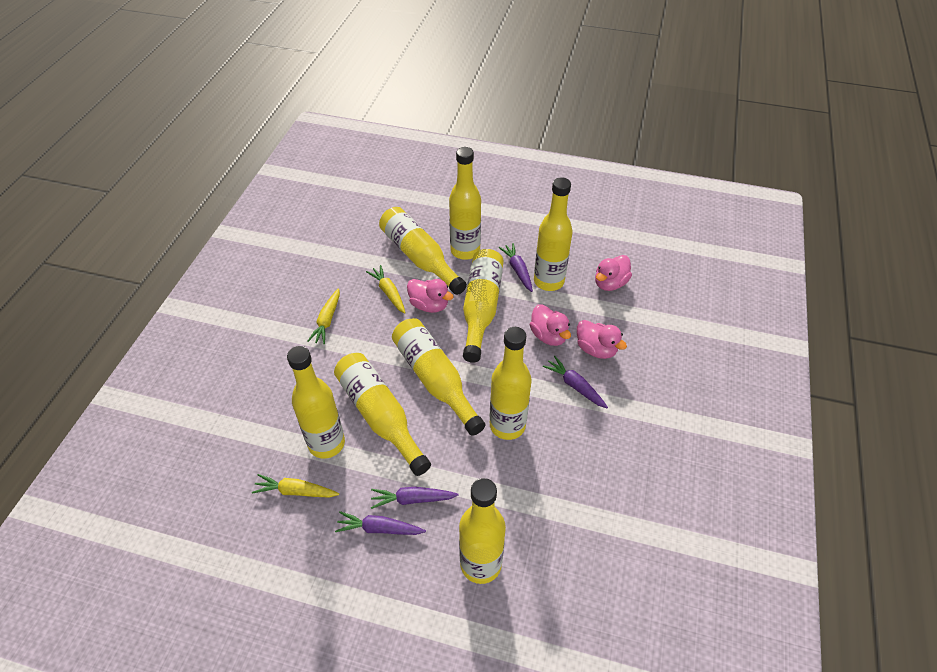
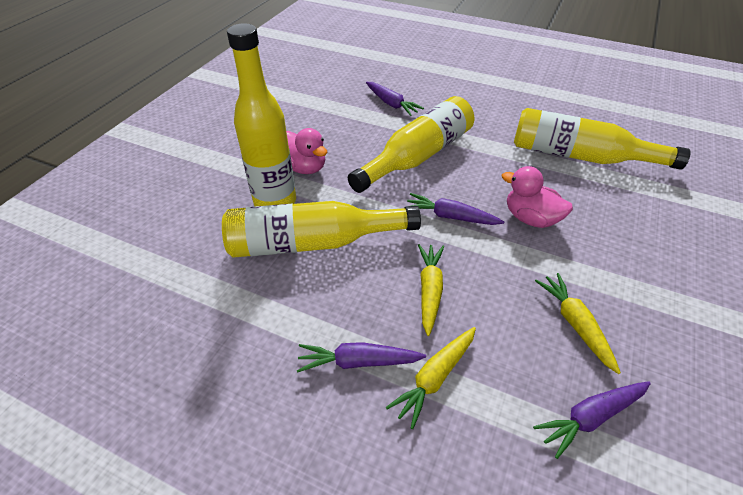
pink duck: 4 -> 2
yellow bottle: 9 -> 4

